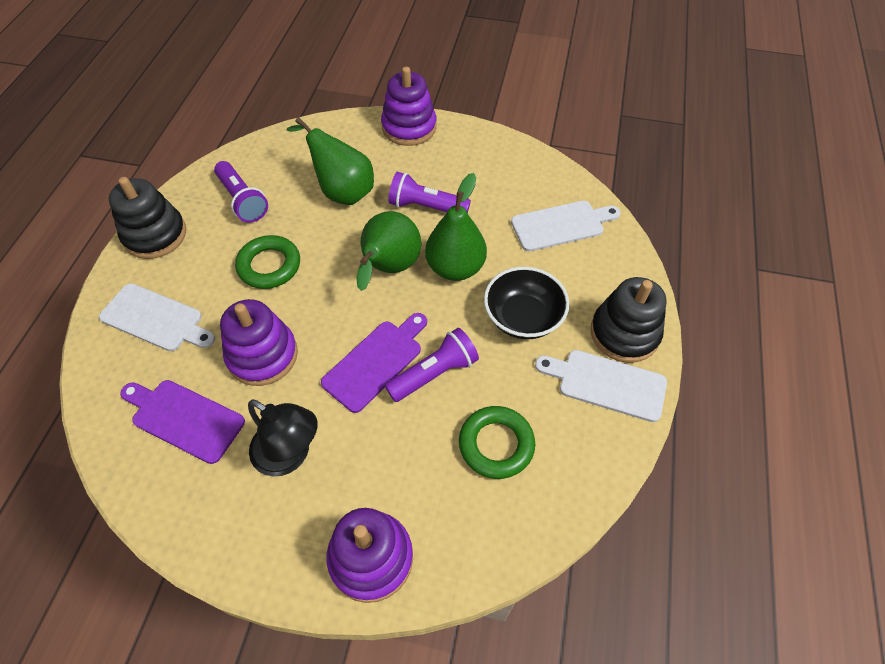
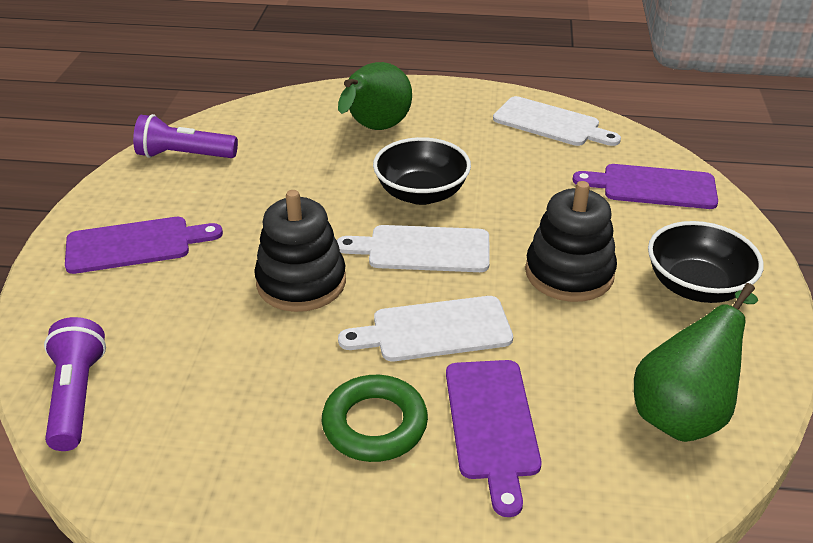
black bowl: 1 -> 2
black lamp: 1 -> 0
green pear: 3 -> 2
green ring: 2 -> 1
purple cutting board: 2 -> 3
purple flashlight: 3 -> 2
purple stacking toy: 3 -> 0

